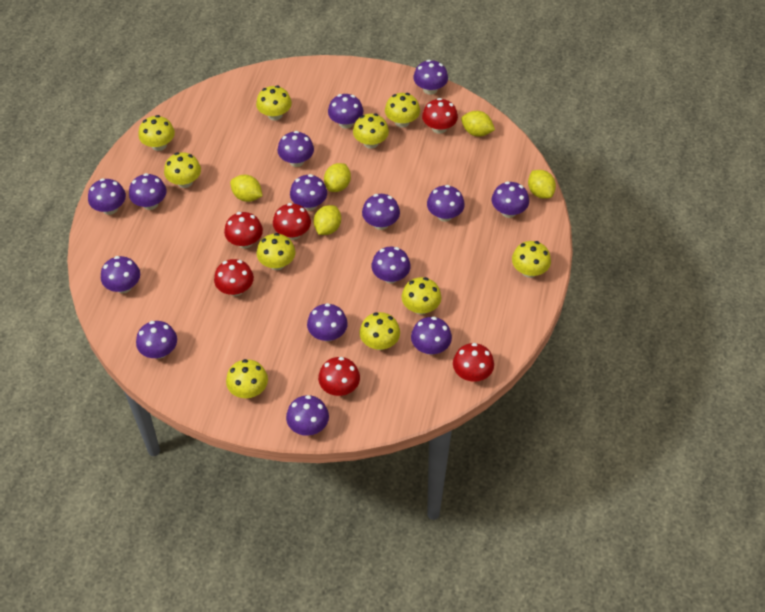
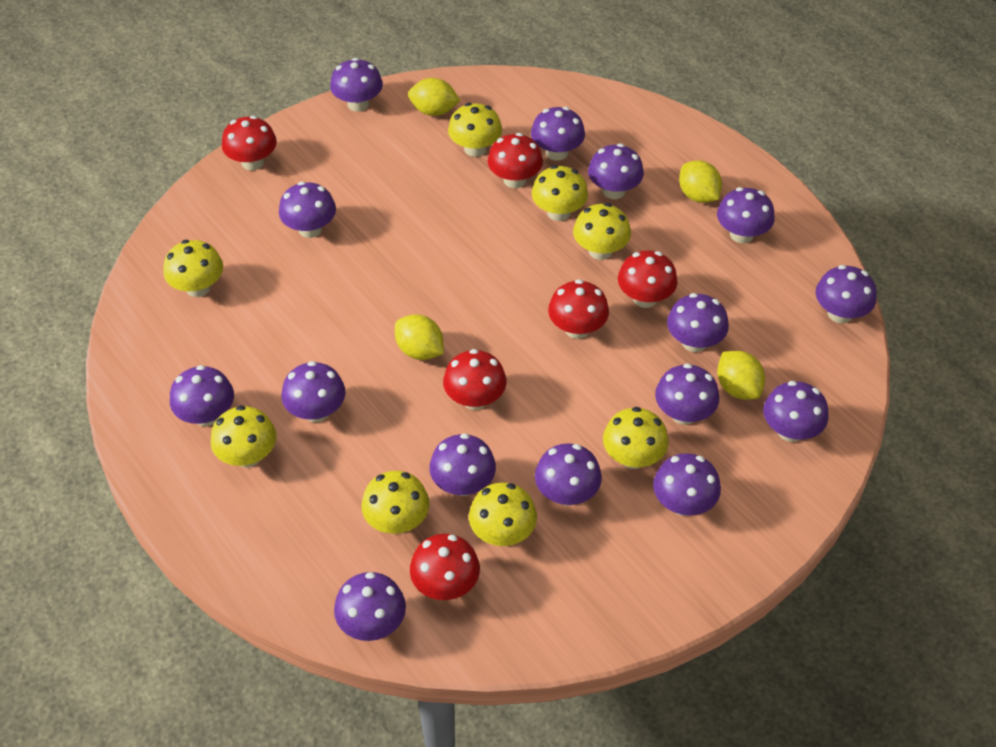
yellow lemon: 5 -> 4
yellow mushroom: 10 -> 8

